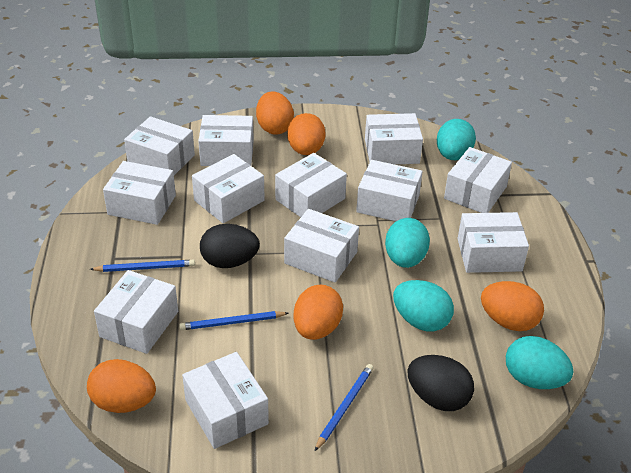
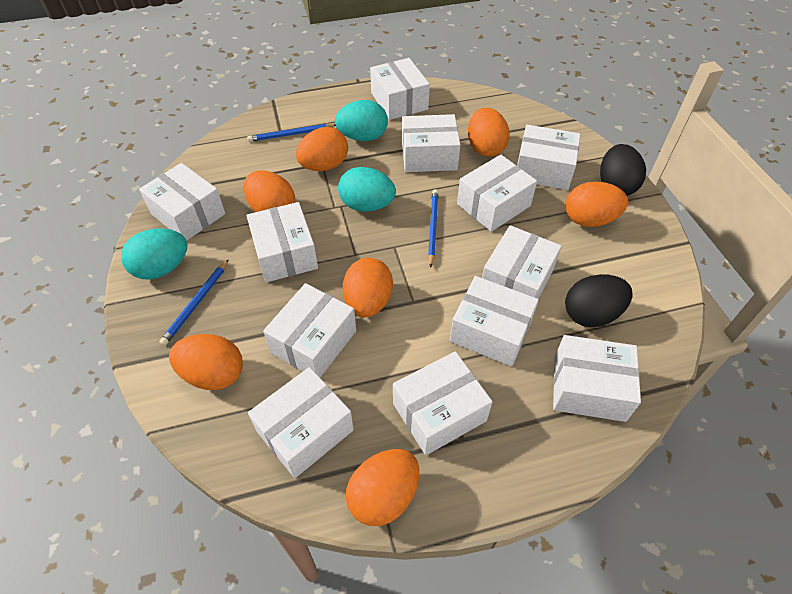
orange egg: 5 -> 7
turquoise egg: 4 -> 3

